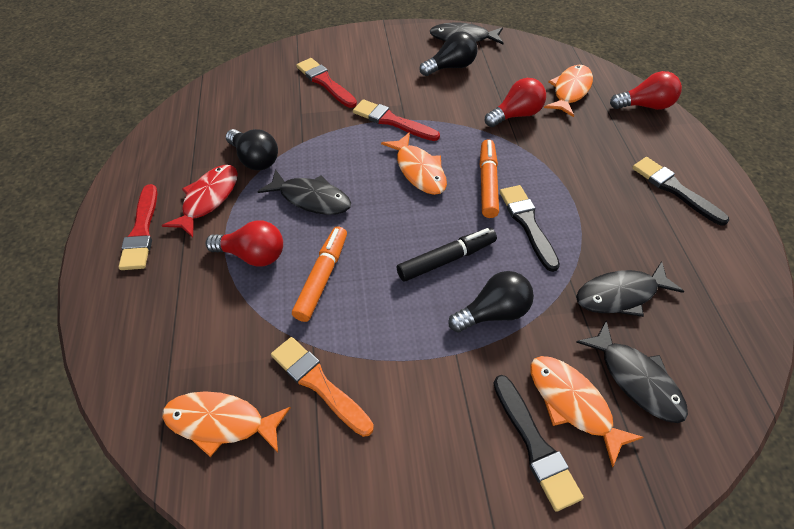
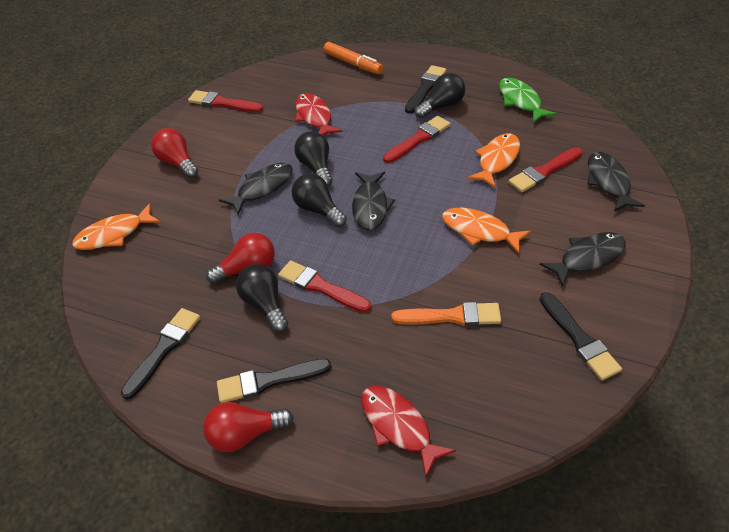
black brush: 3 -> 4
black light bulb: 3 -> 4
black marker: 1 -> 0
green fish: 0 -> 1
orange fish: 4 -> 3
orange marker: 2 -> 1
red brush: 3 -> 4
red fish: 1 -> 2

